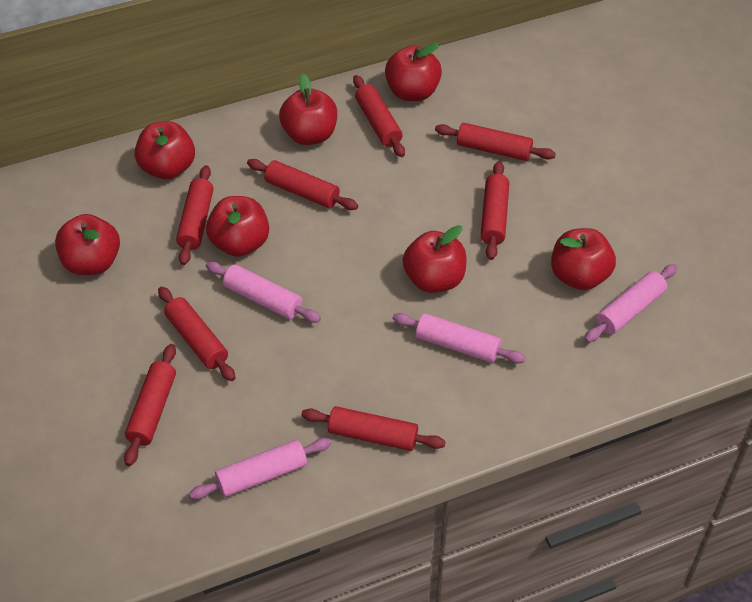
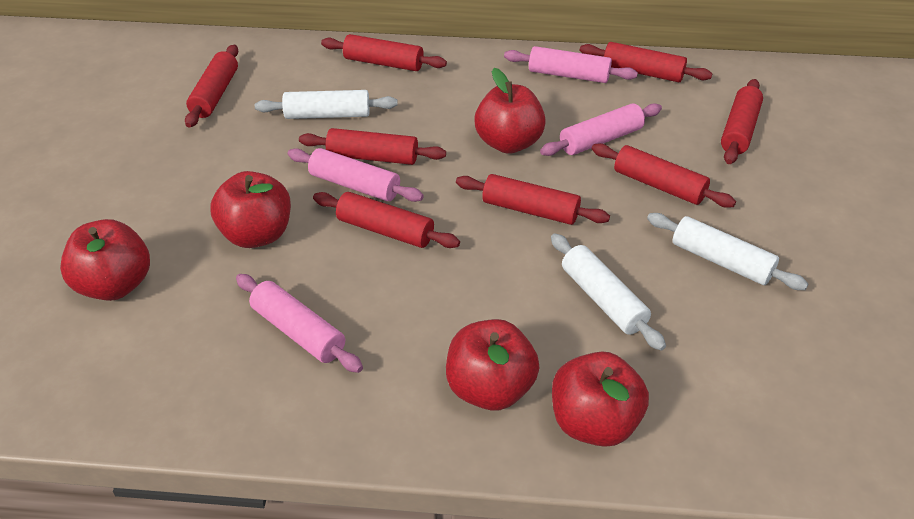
red apple: 7 -> 5
white rolling pin: 0 -> 3

